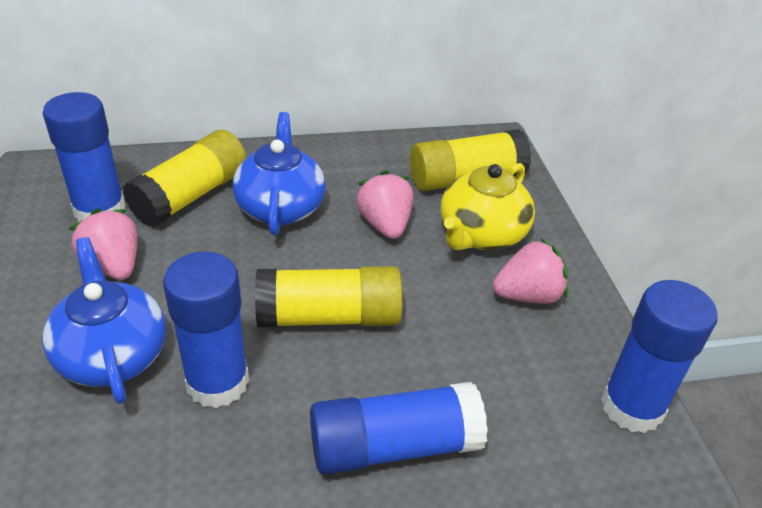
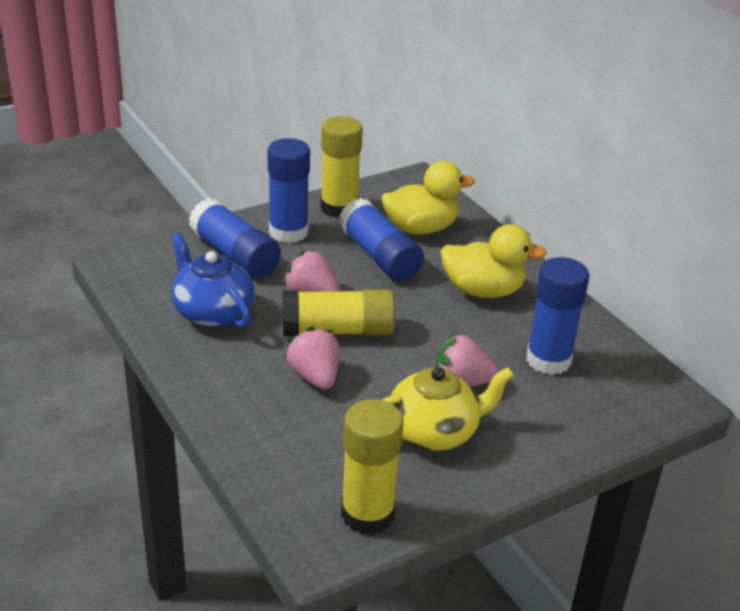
blue teapot: 2 -> 1
yellow duck: 0 -> 2

